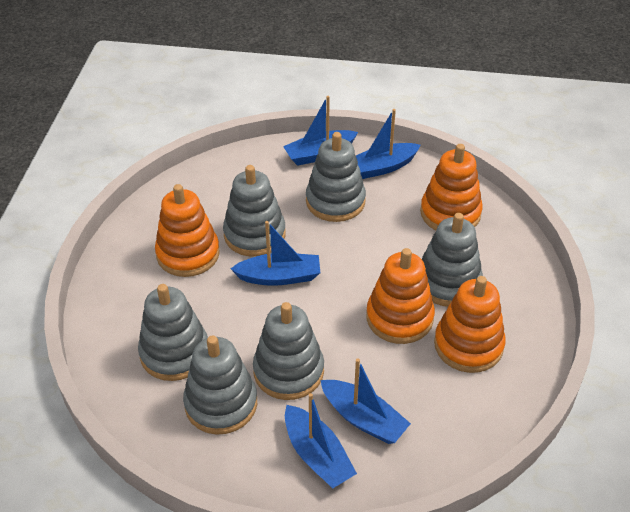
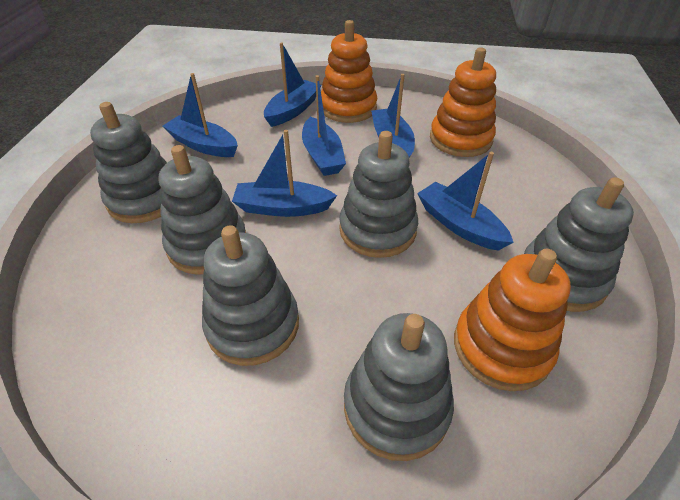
blue boat: 5 -> 6
orange stacking toy: 4 -> 3

